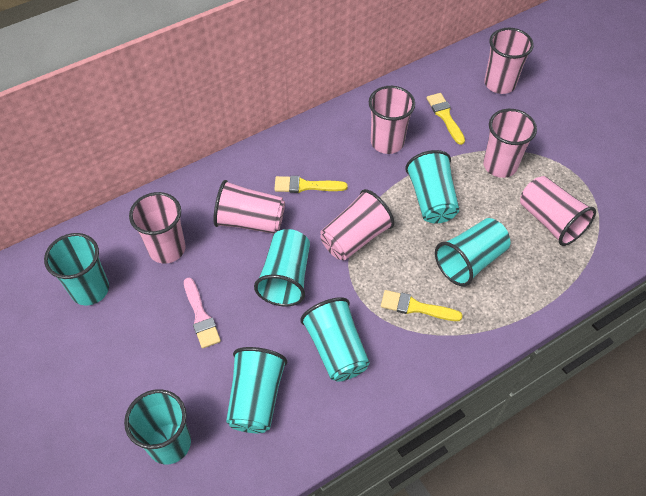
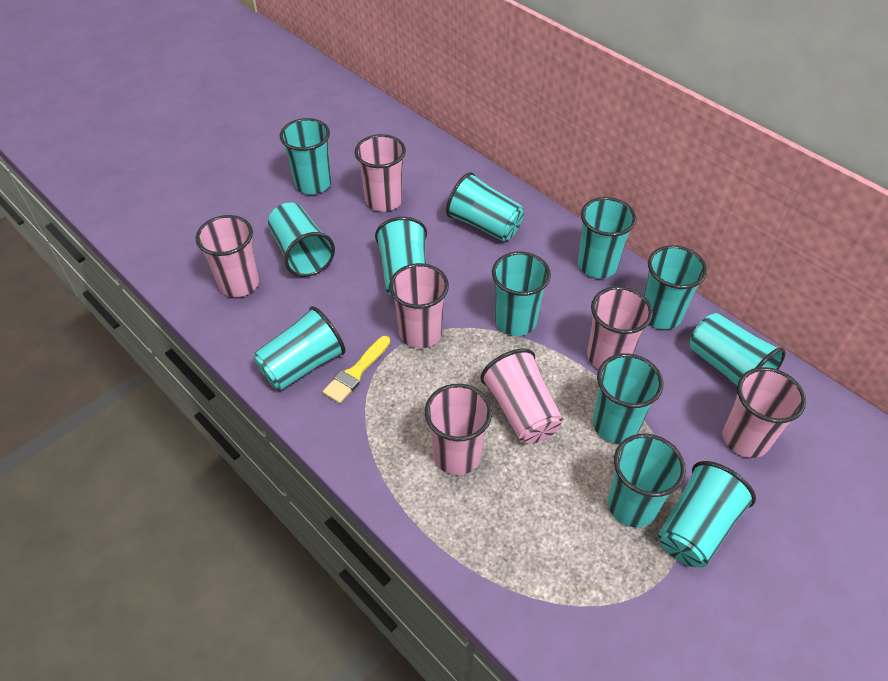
pink brush: 1 -> 0
turquoise cup: 7 -> 12
yellow brush: 3 -> 1

